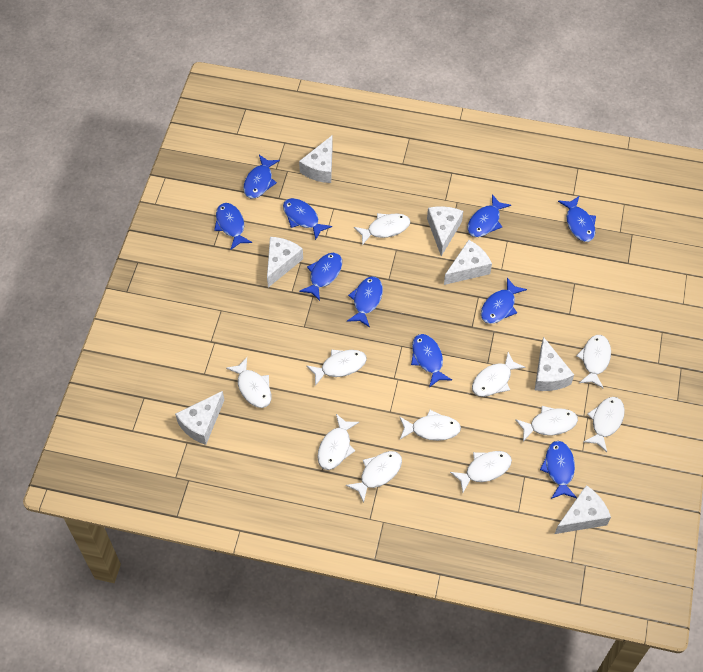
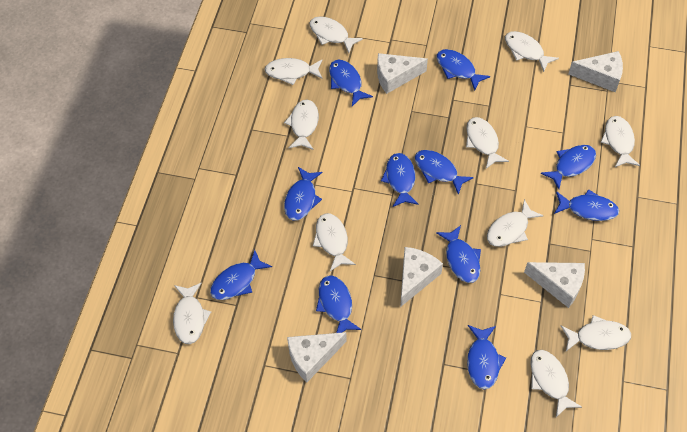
blue fish: 10 -> 11
white cheese: 7 -> 5

